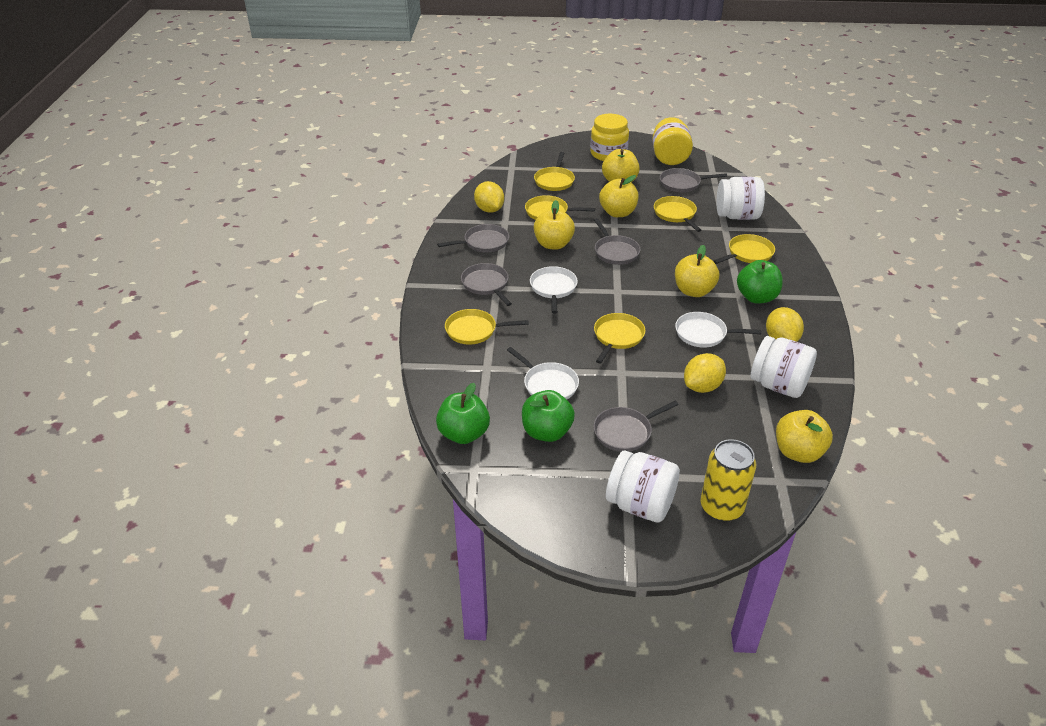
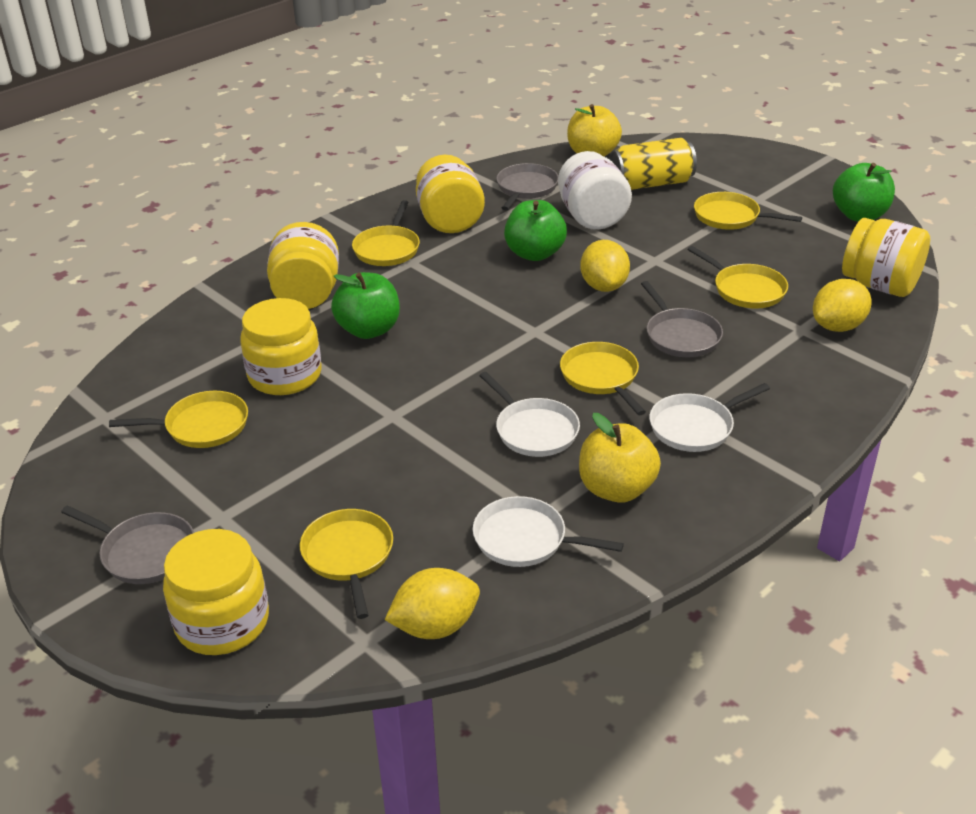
grey pan: 5 -> 3
white jar: 3 -> 1
yellow apple: 5 -> 2
yellow jar: 2 -> 5

